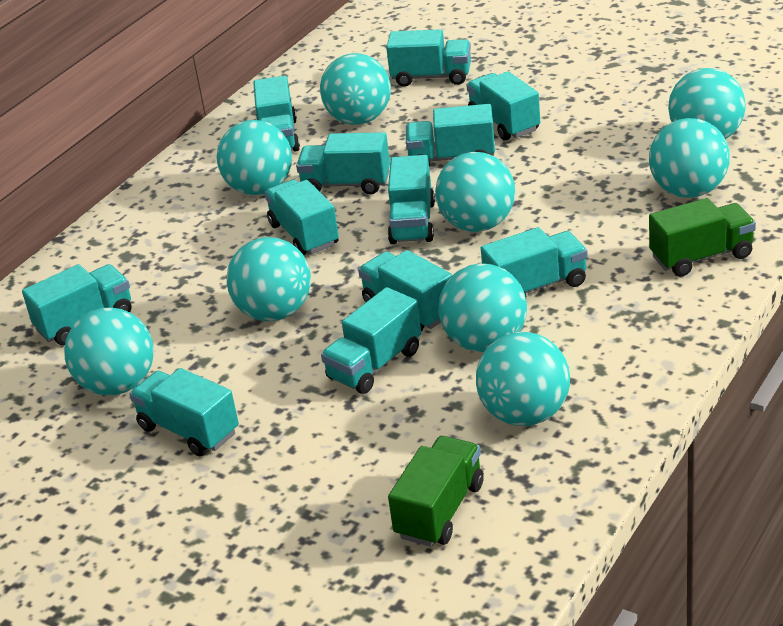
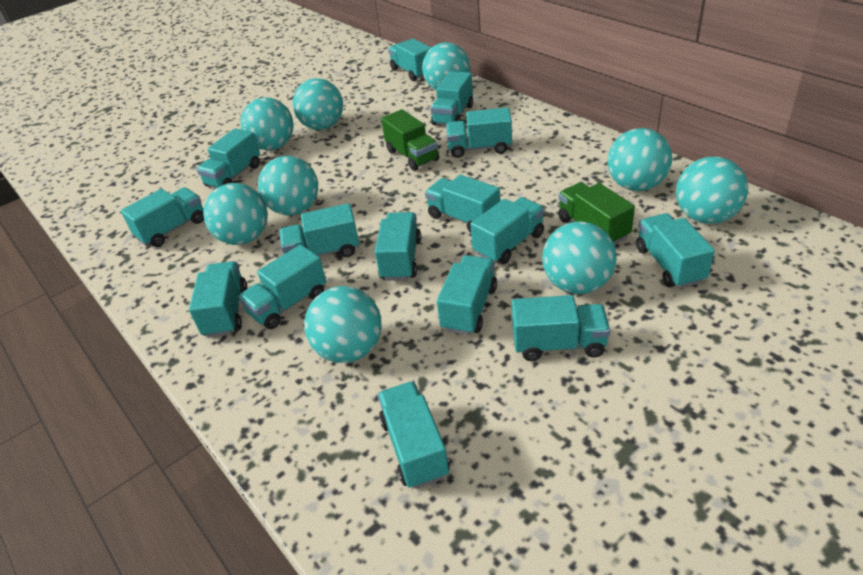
turquoise truck: 12 -> 15

